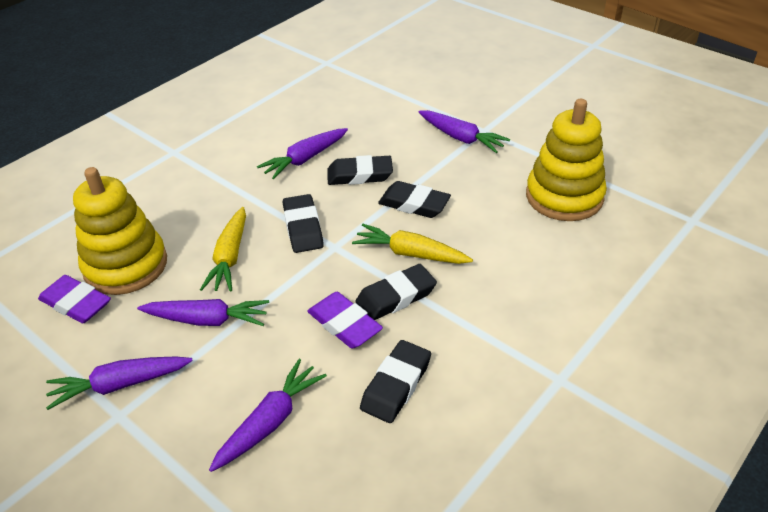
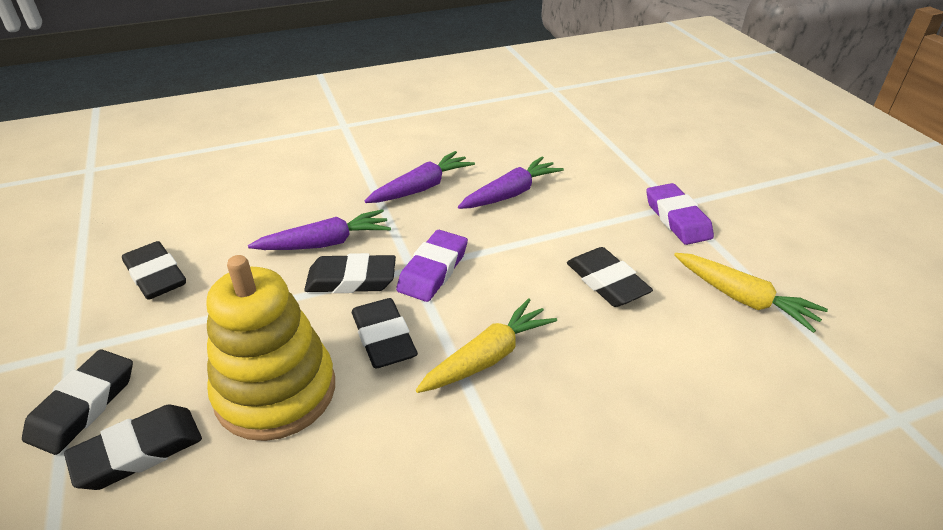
black eraser: 5 -> 6
purple carrot: 5 -> 3
yellow stacking toy: 2 -> 1

